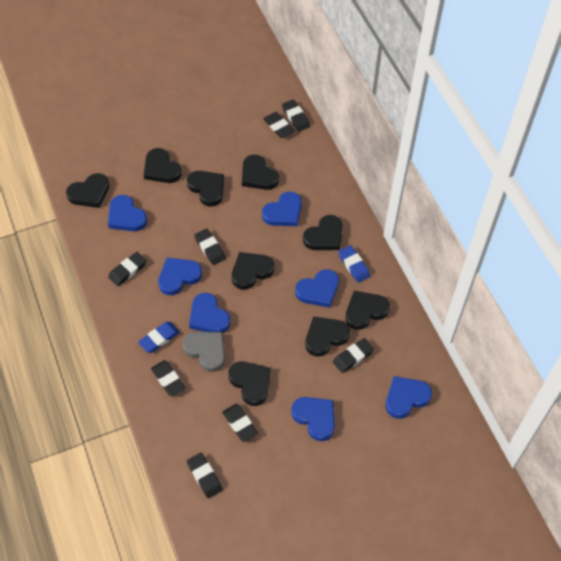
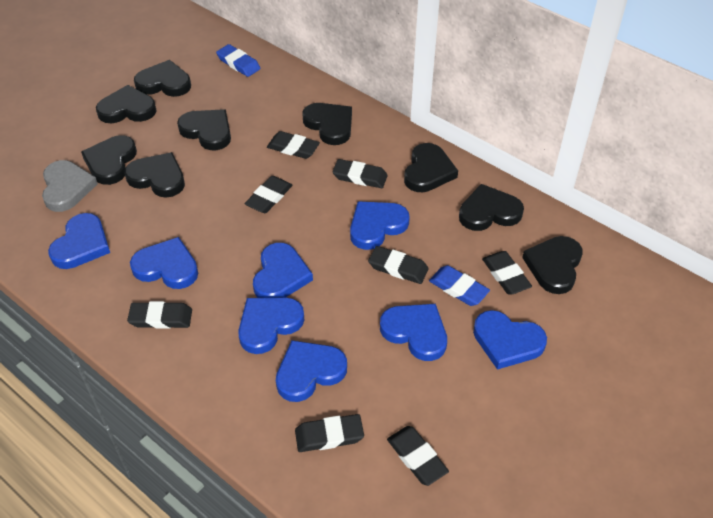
blue heart: 7 -> 8

